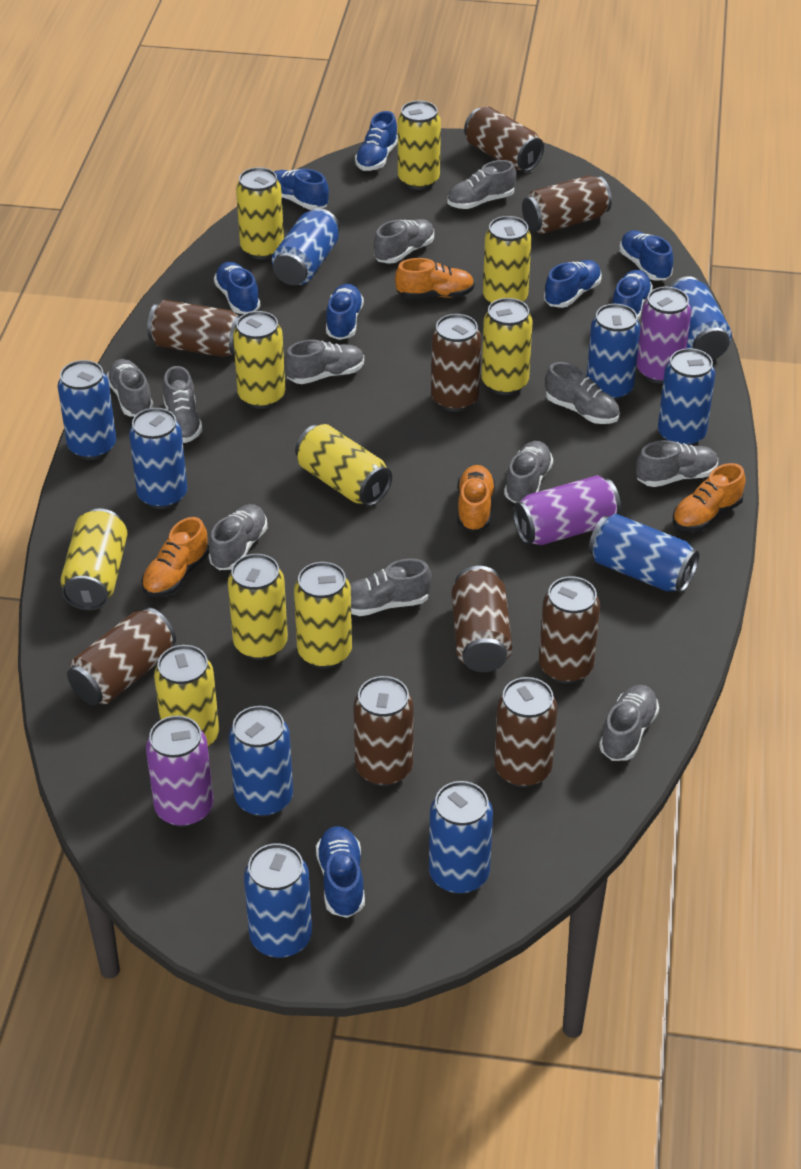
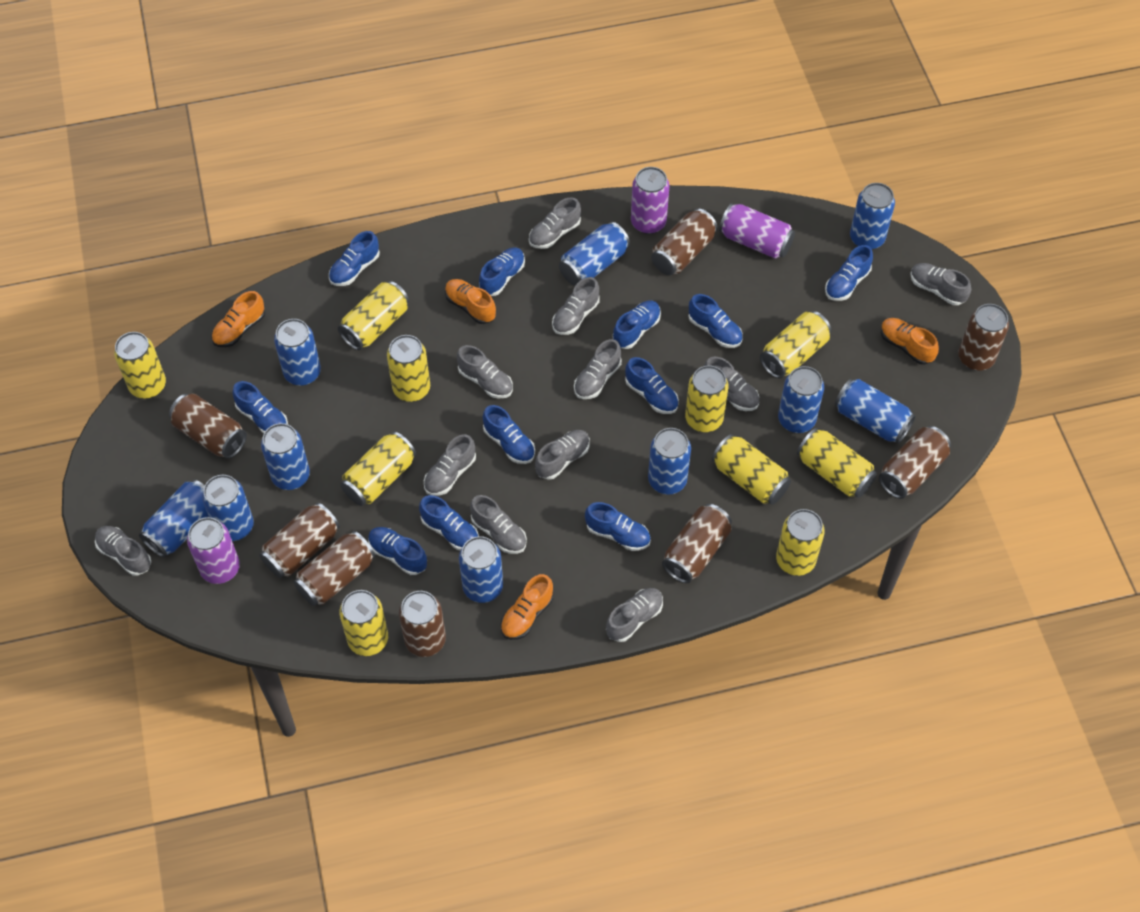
blue shoe: 8 -> 11
brown can: 9 -> 8

